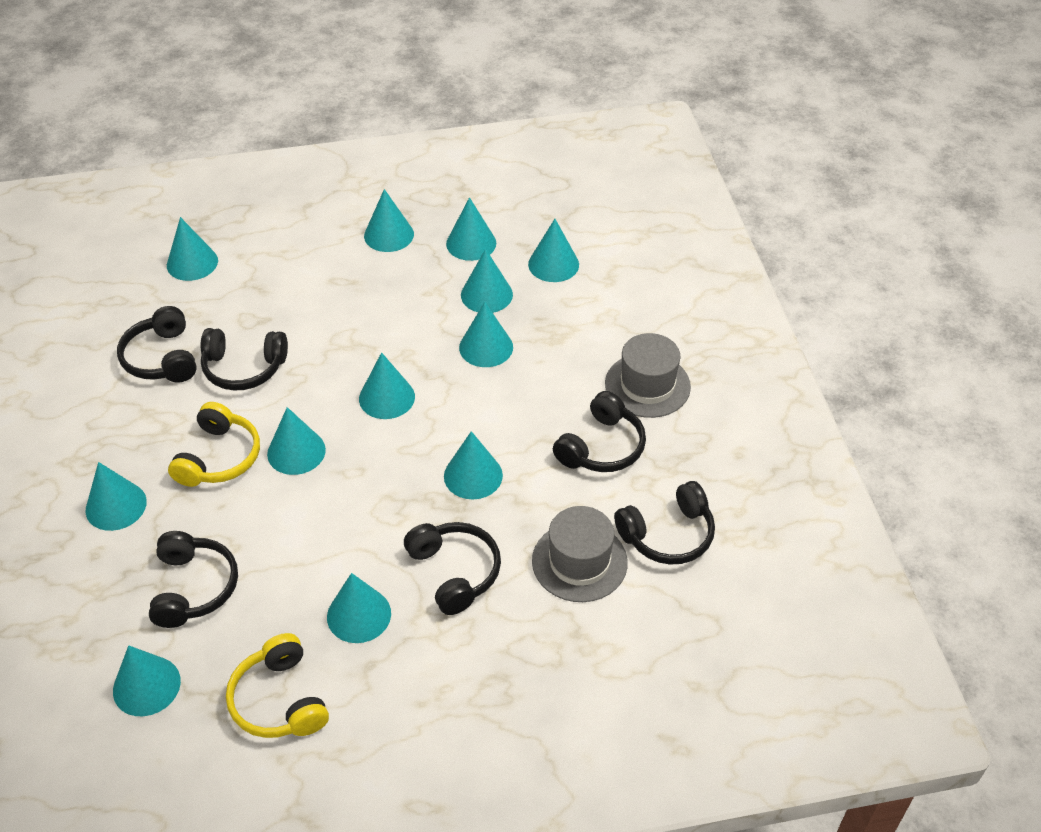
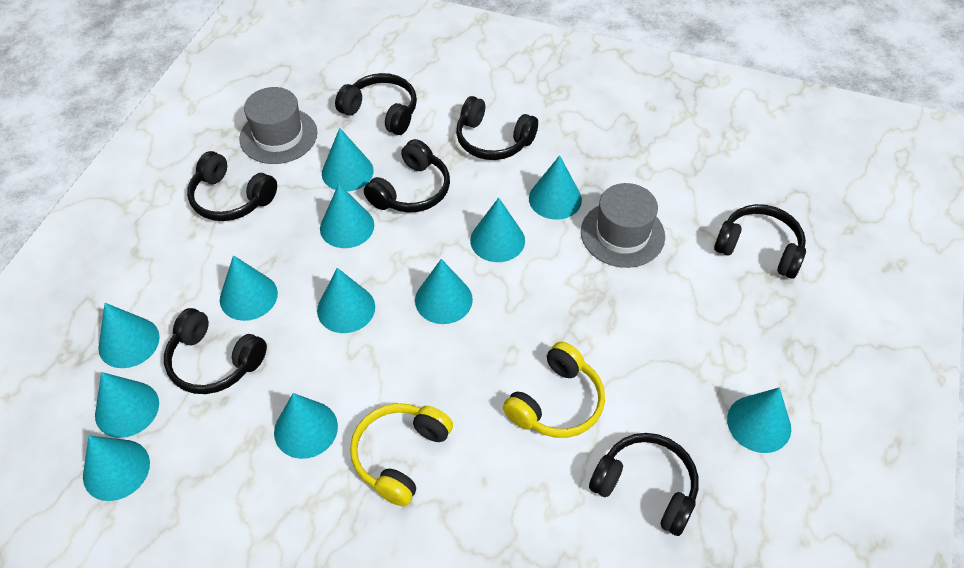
black headphones: 6 -> 7

